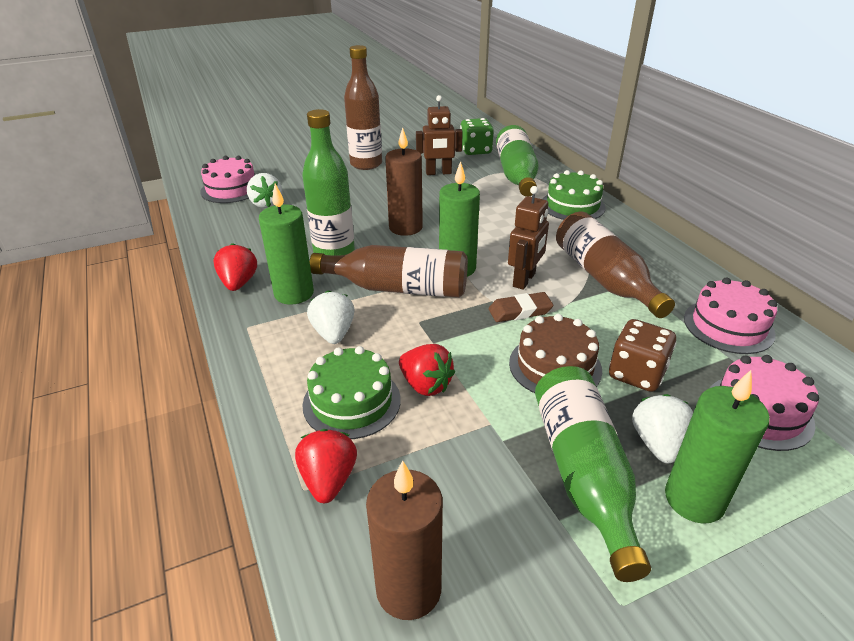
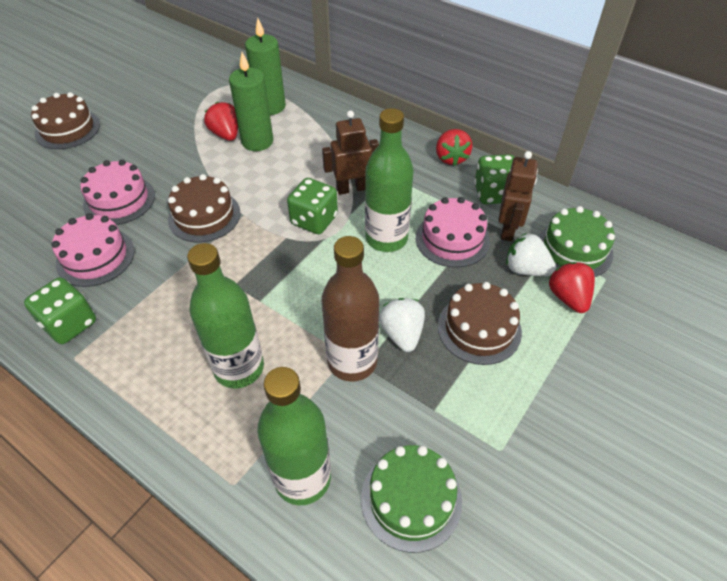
brown bottle: 3 -> 1
brown cake: 1 -> 3
brown candle: 2 -> 0
brown dice: 1 -> 0
brown eraser: 1 -> 0
green candle: 3 -> 2
green dice: 1 -> 3
white strawberry: 3 -> 2

